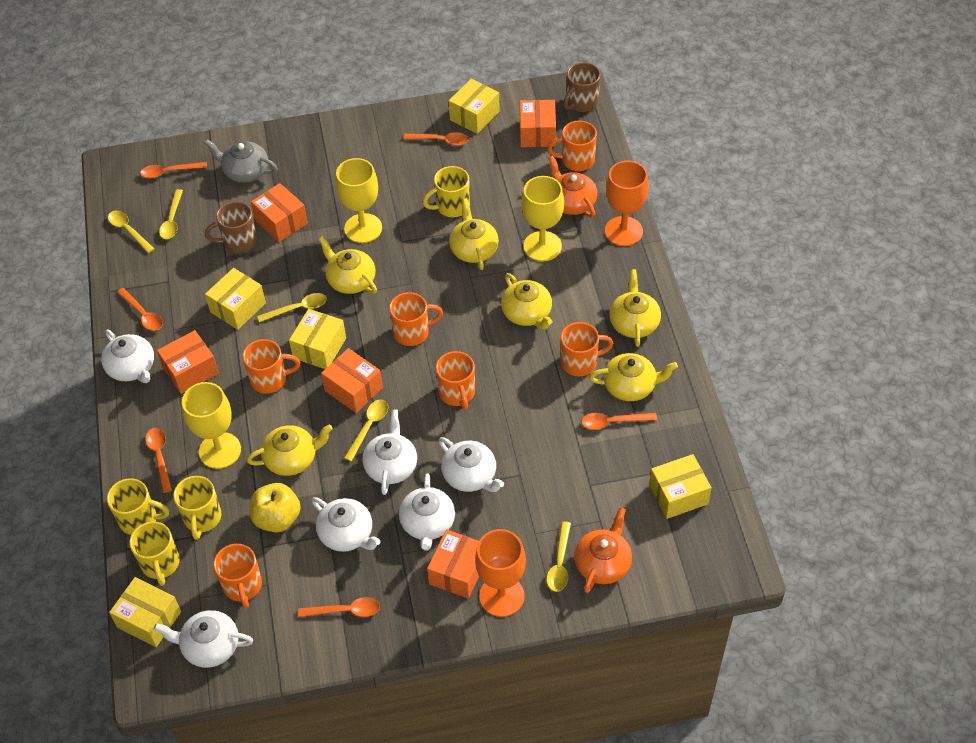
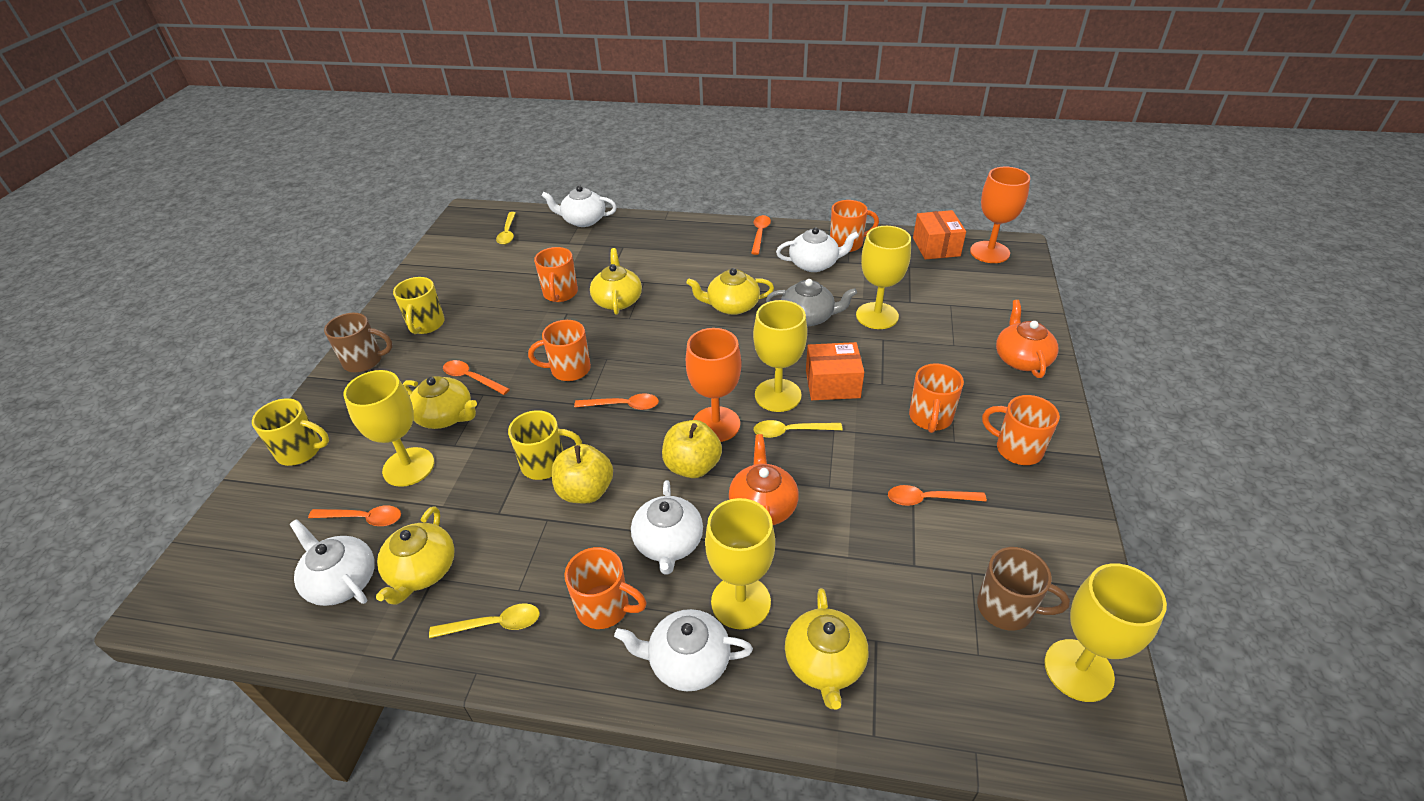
orange box: 5 -> 2
orange spoon: 6 -> 5
white teapot: 6 -> 5
yellow apple: 1 -> 2
yellow box: 5 -> 0
yellow goblet: 3 -> 5
yellow mug: 4 -> 3
yellow spoon: 5 -> 3
yellow teapot: 6 -> 5

